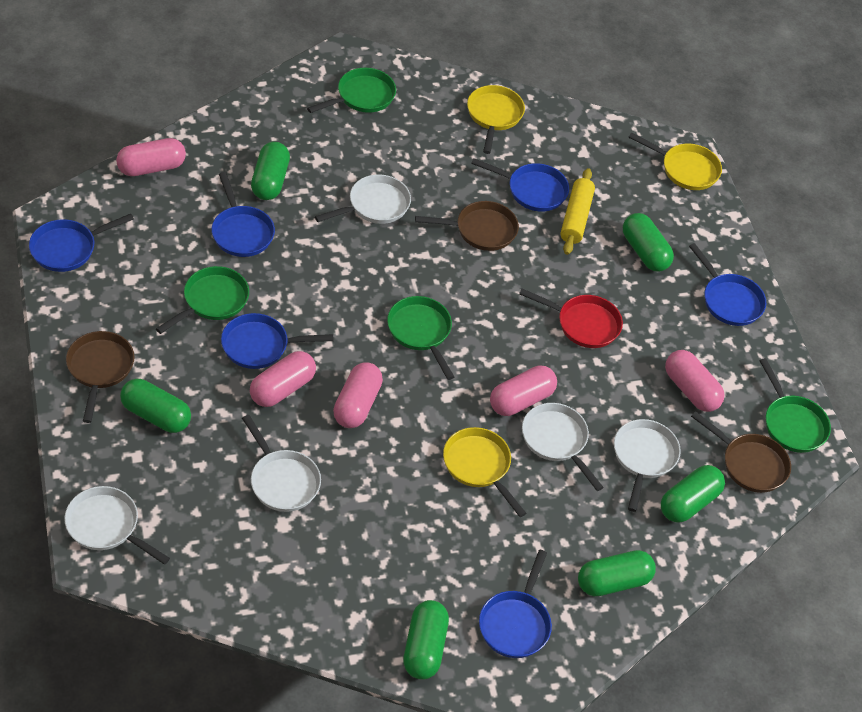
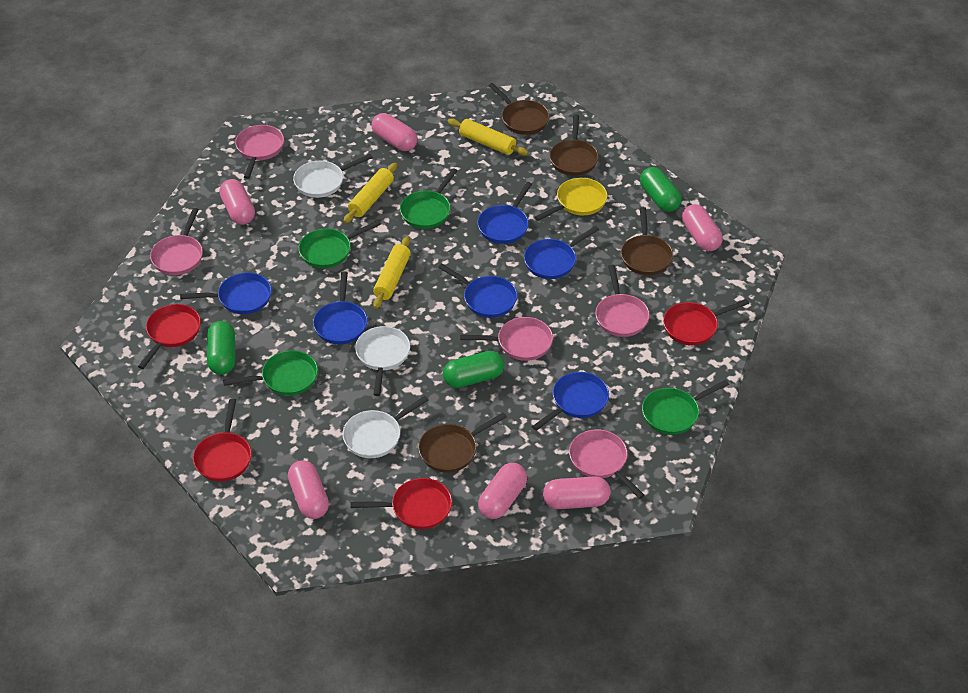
brown pan: 3 -> 4
green capsule: 6 -> 3
pink capsule: 5 -> 6
pink pan: 0 -> 5
red pan: 1 -> 4
white pan: 5 -> 3
yellow pan: 3 -> 1
yellow rolling pin: 1 -> 3

